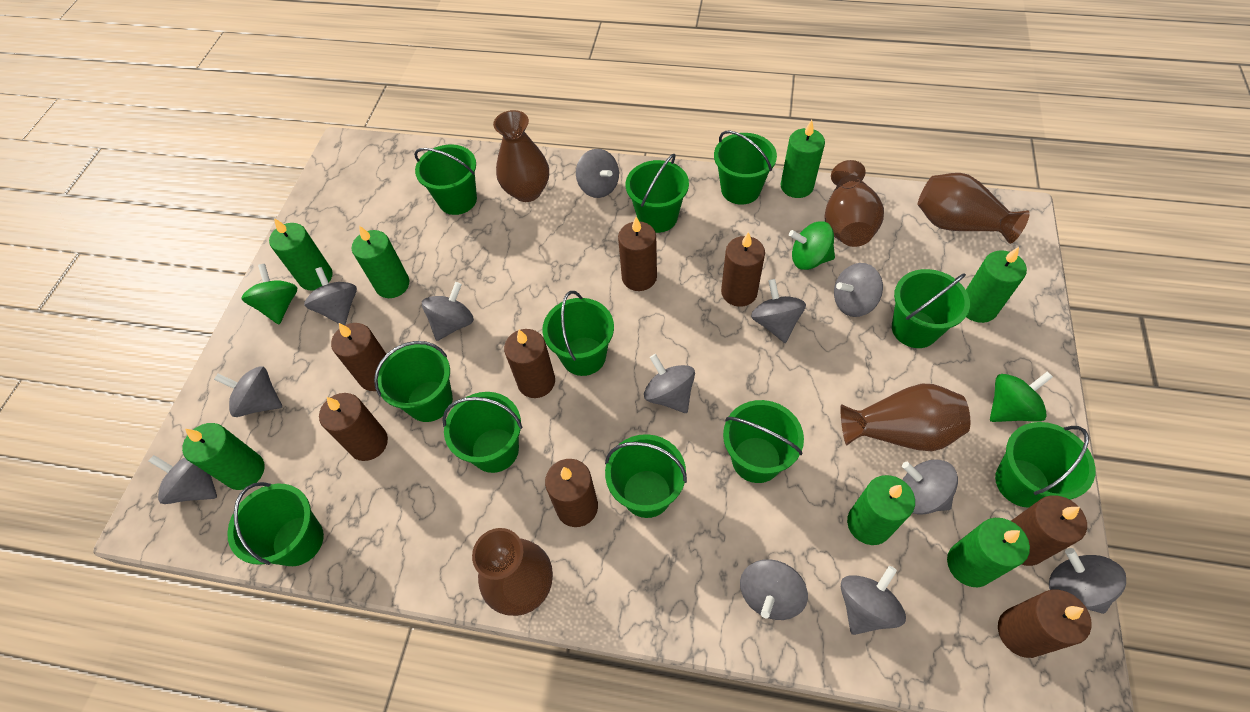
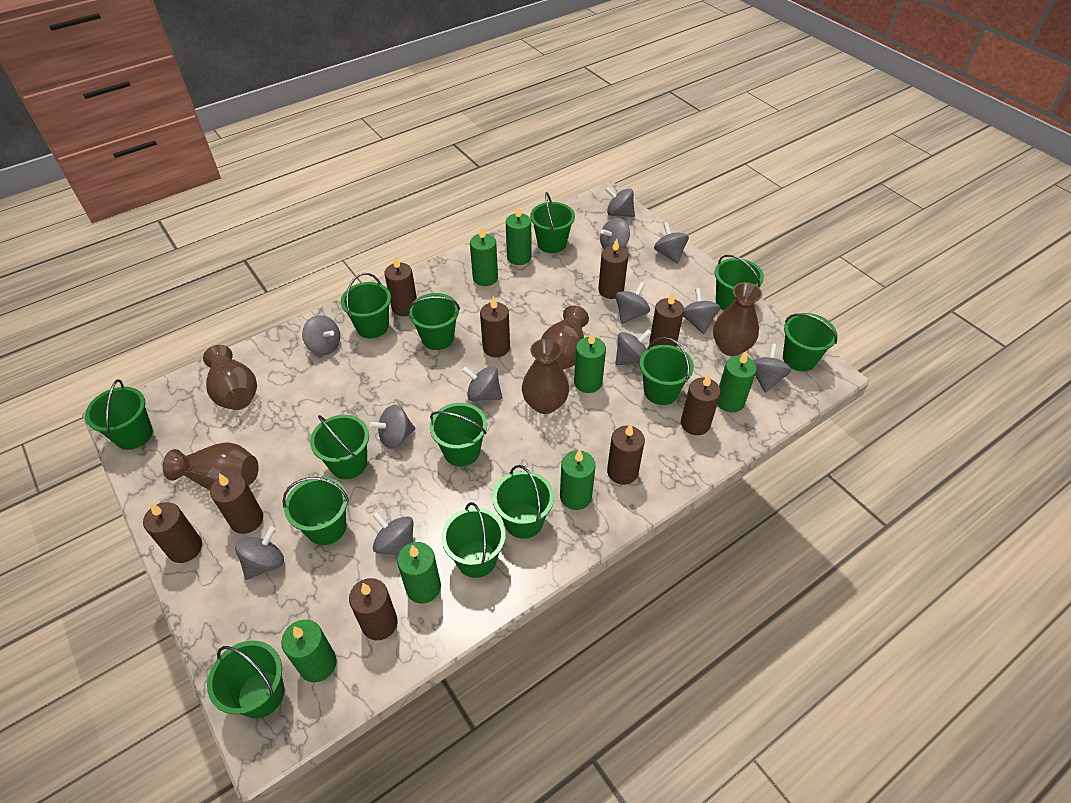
brown candle: 8 -> 9
green bucket: 11 -> 13
green spinning top: 3 -> 0

